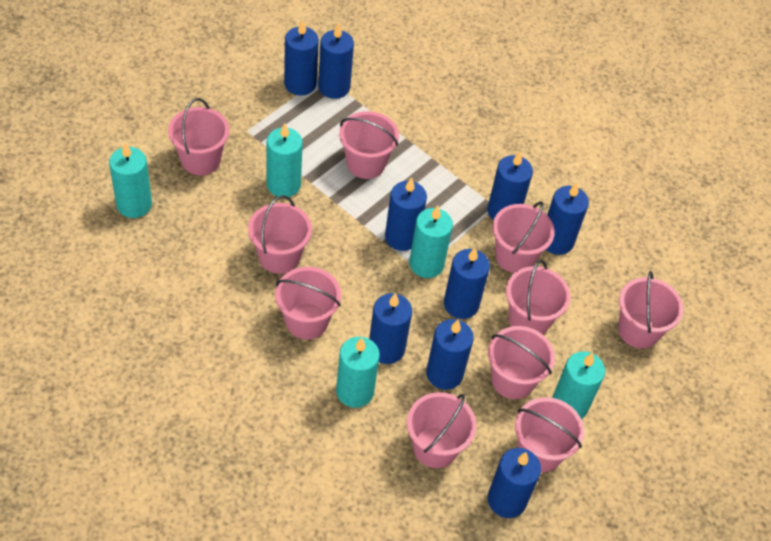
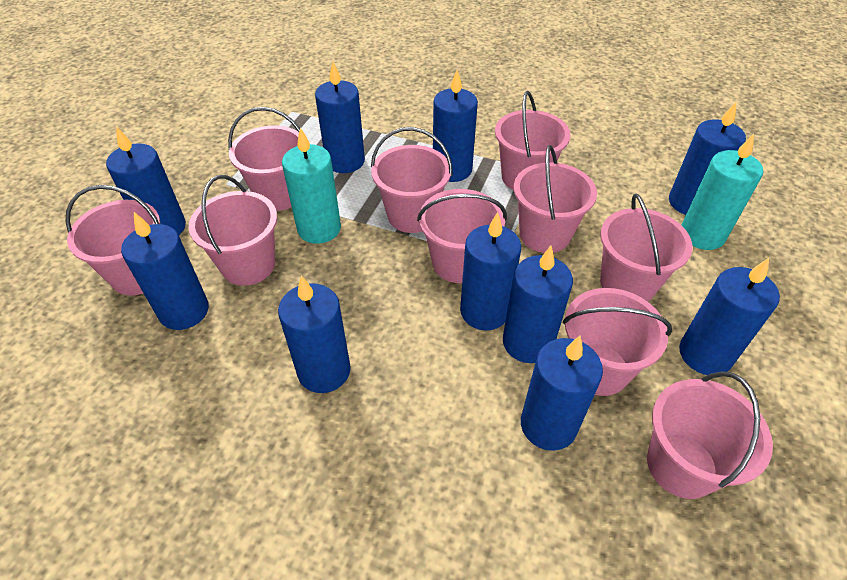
blue candle: 9 -> 10
turquoise candle: 5 -> 2

